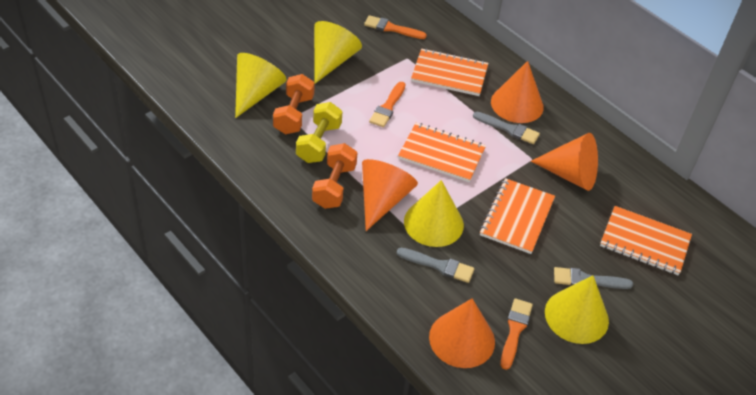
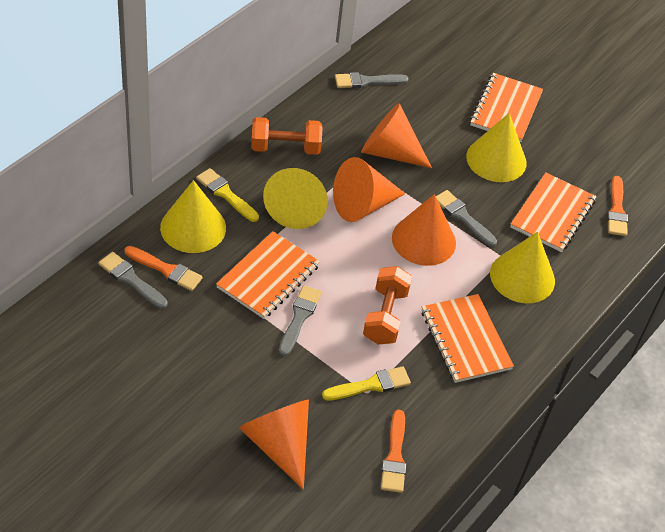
grey brush: 3 -> 4
yellow brush: 0 -> 2
yellow dumbbell: 1 -> 0

